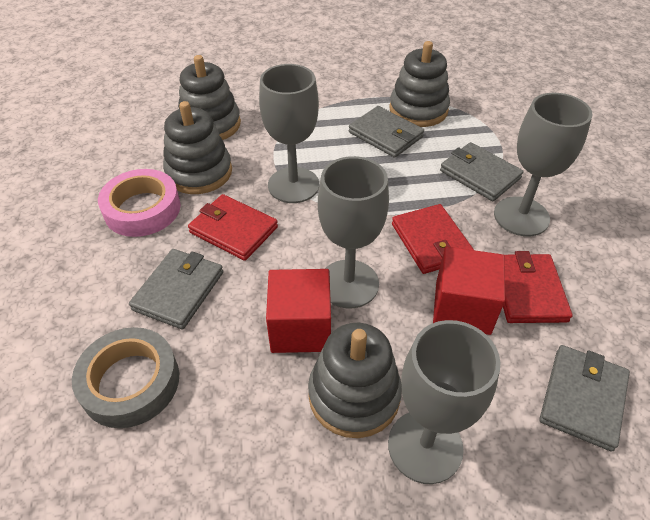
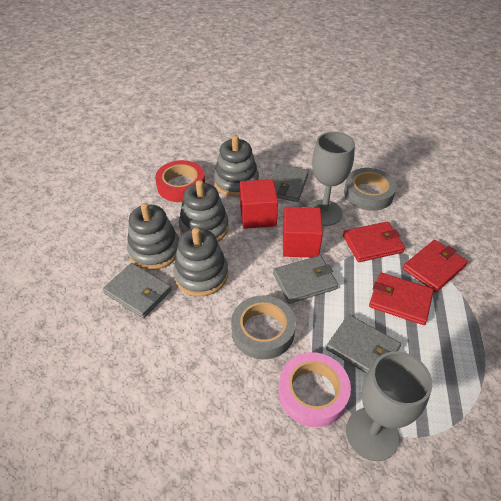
grey goblet: 4 -> 2
grey tape: 1 -> 2
red tape: 0 -> 1

